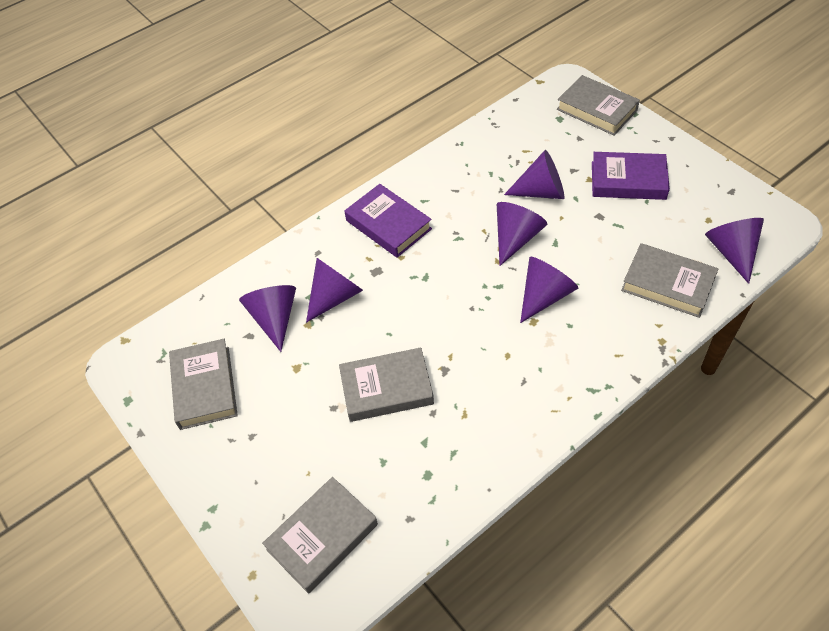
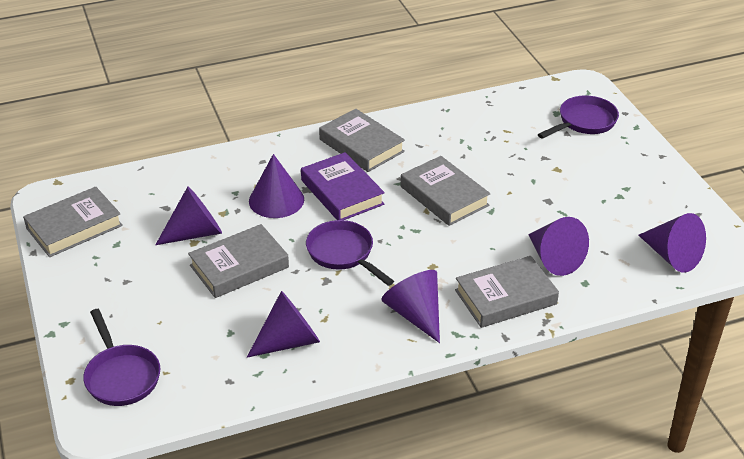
purple book: 2 -> 1
purple pan: 0 -> 3

